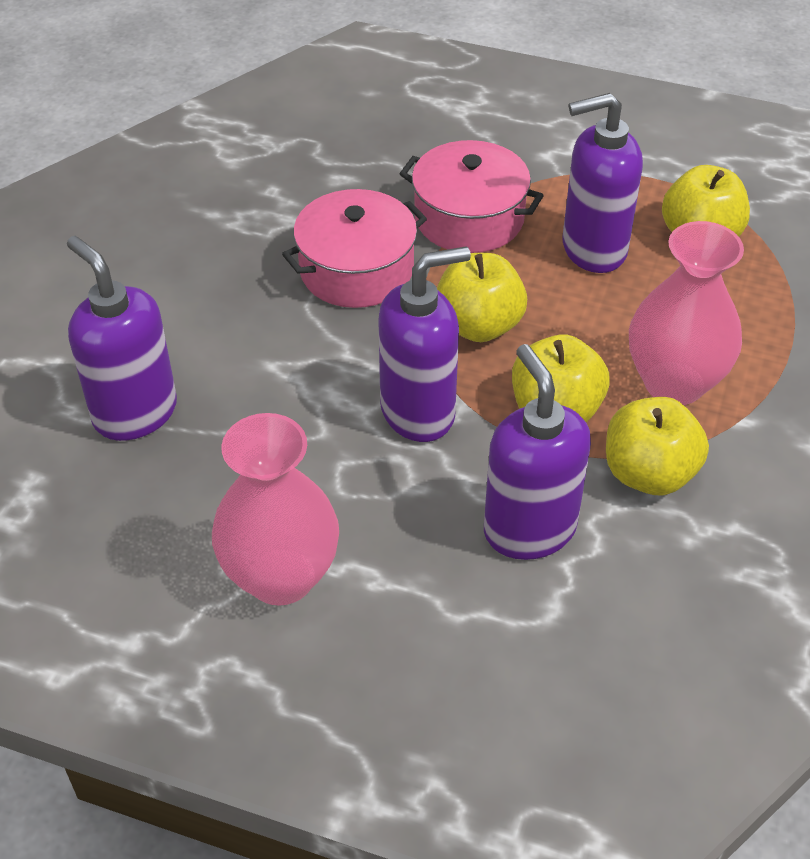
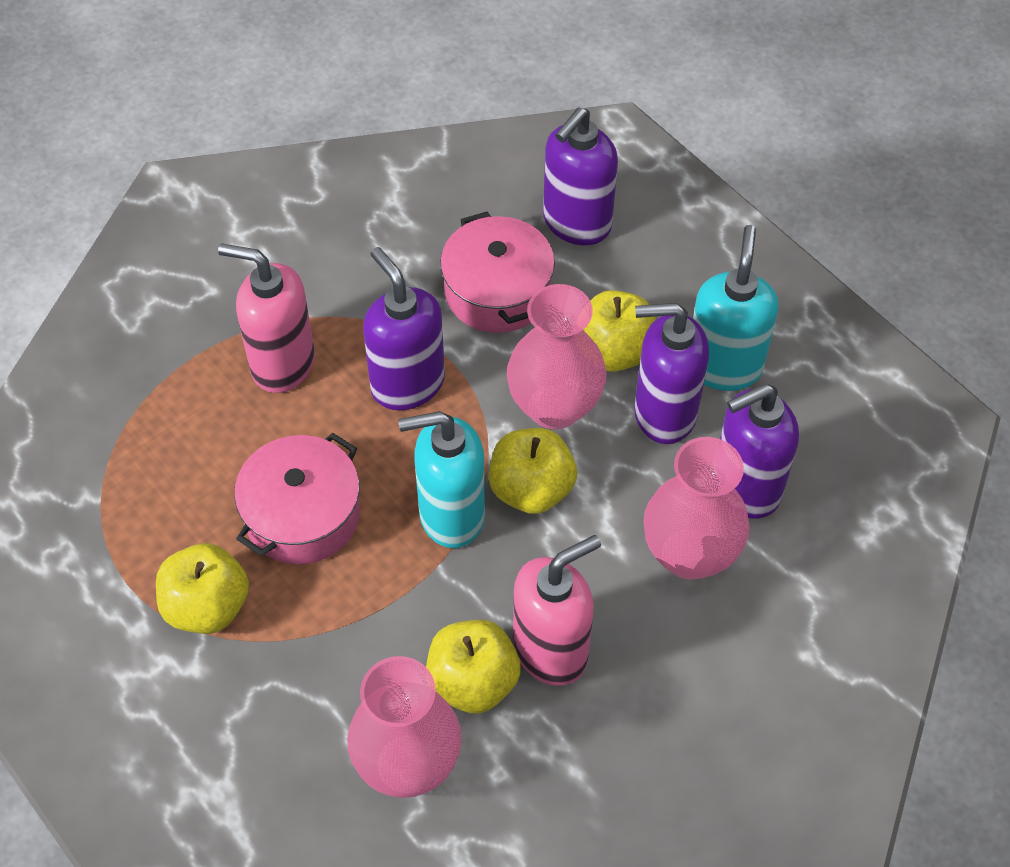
pink soap dispenser: 0 -> 2
pink vase: 2 -> 3
turquoise soap dispenser: 0 -> 2

